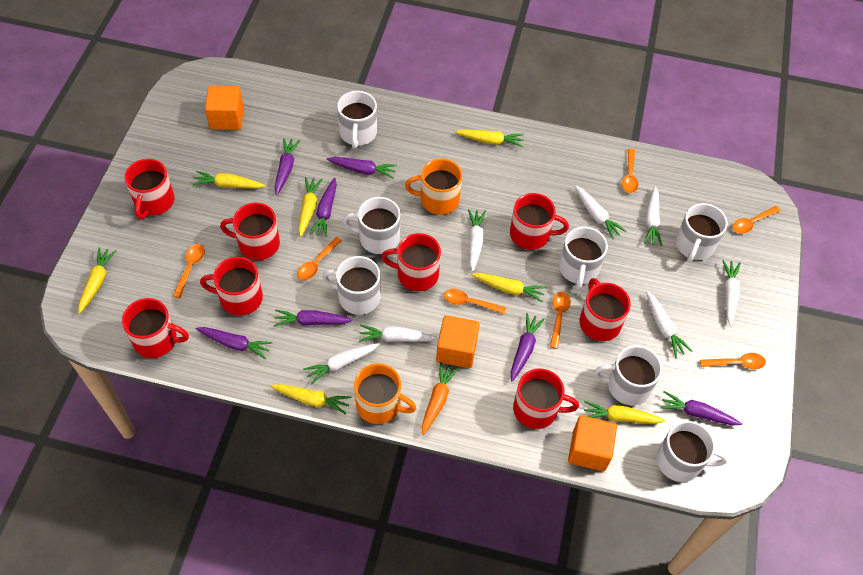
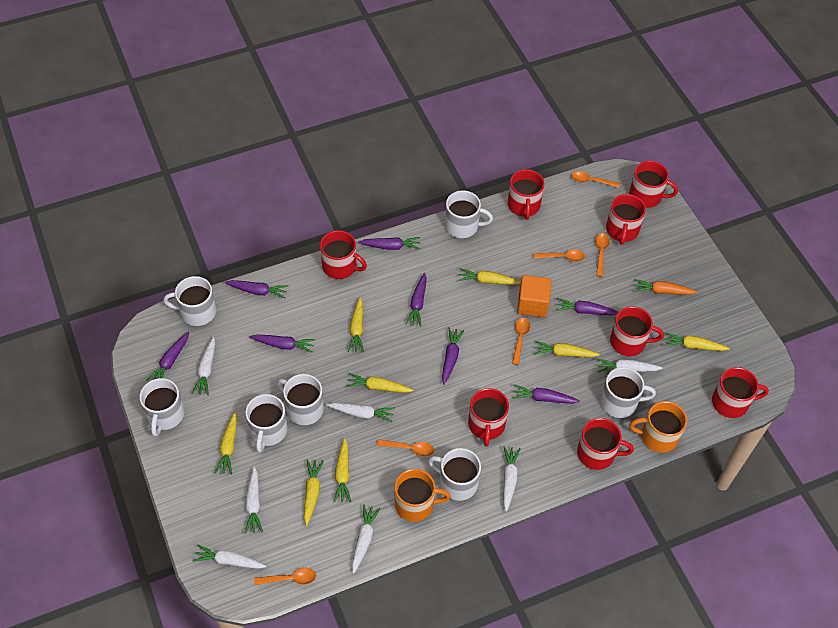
orange cube: 3 -> 1
orange spoon: 7 -> 6
purple carrot: 7 -> 8
yellow carrot: 7 -> 8

